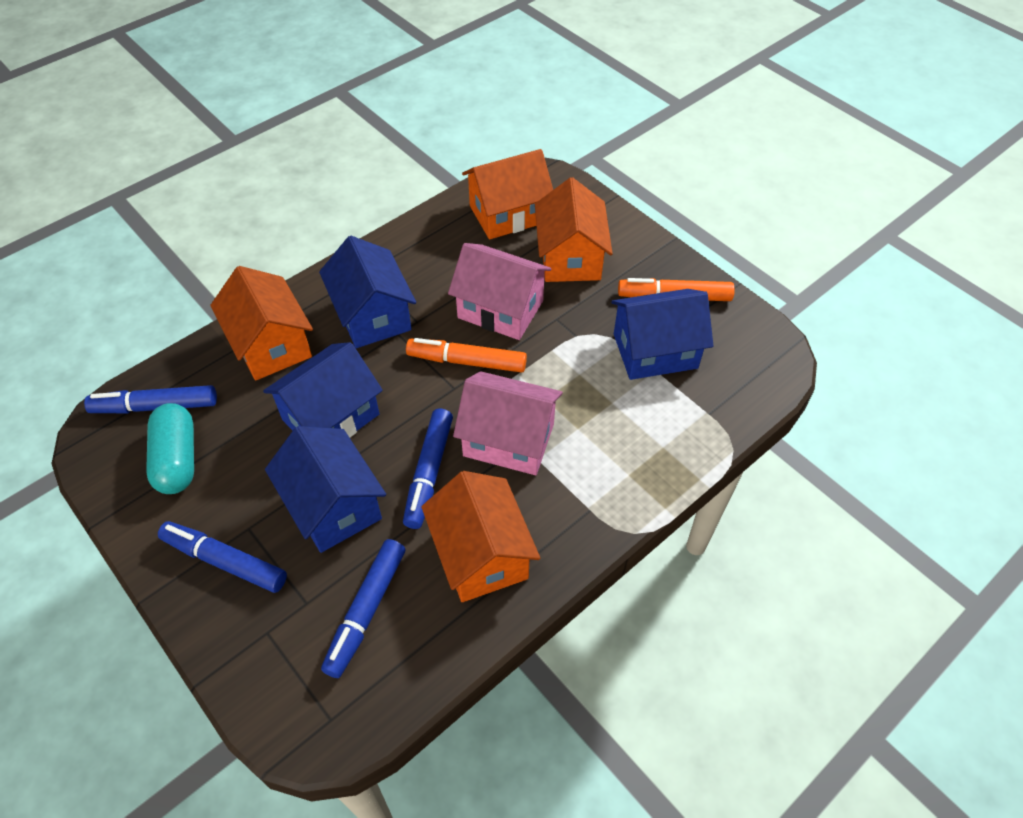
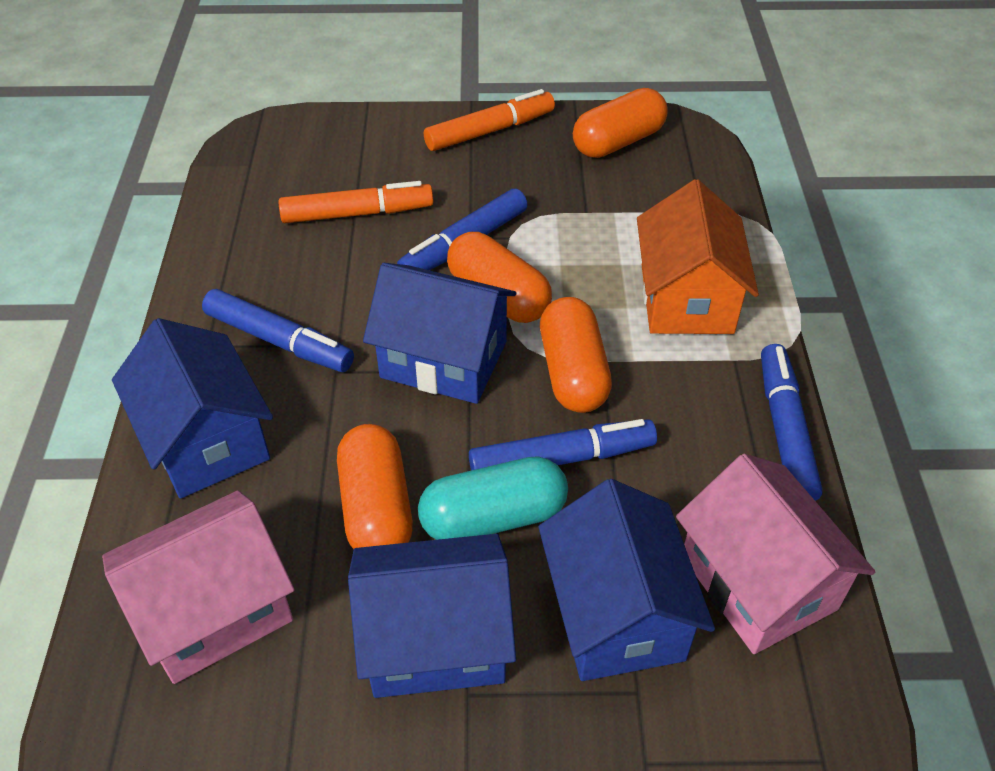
orange capsule: 0 -> 4
orange house: 4 -> 1

